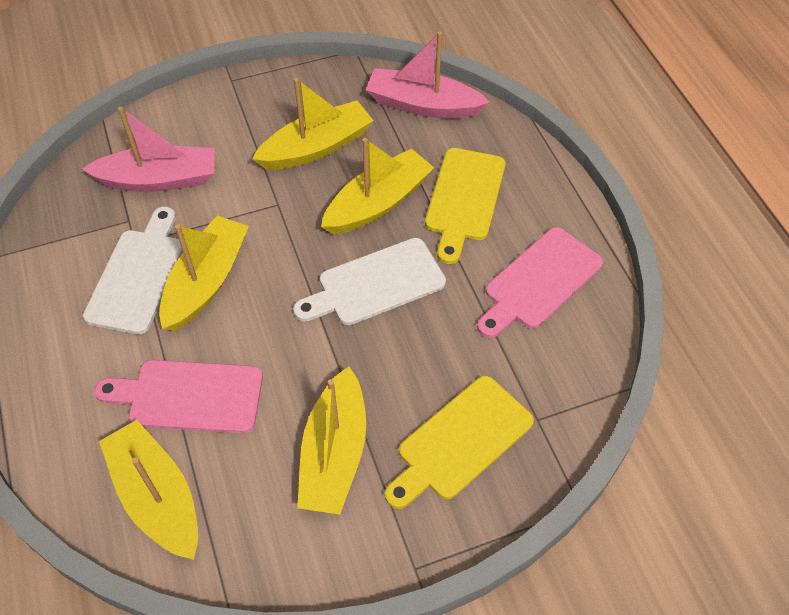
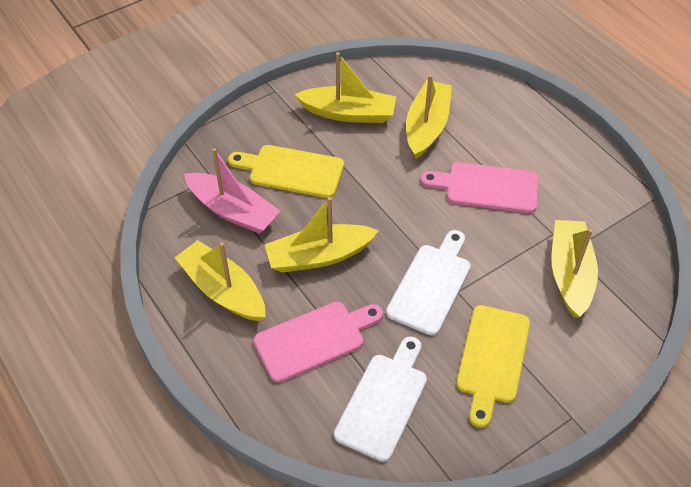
pink boat: 2 -> 1

